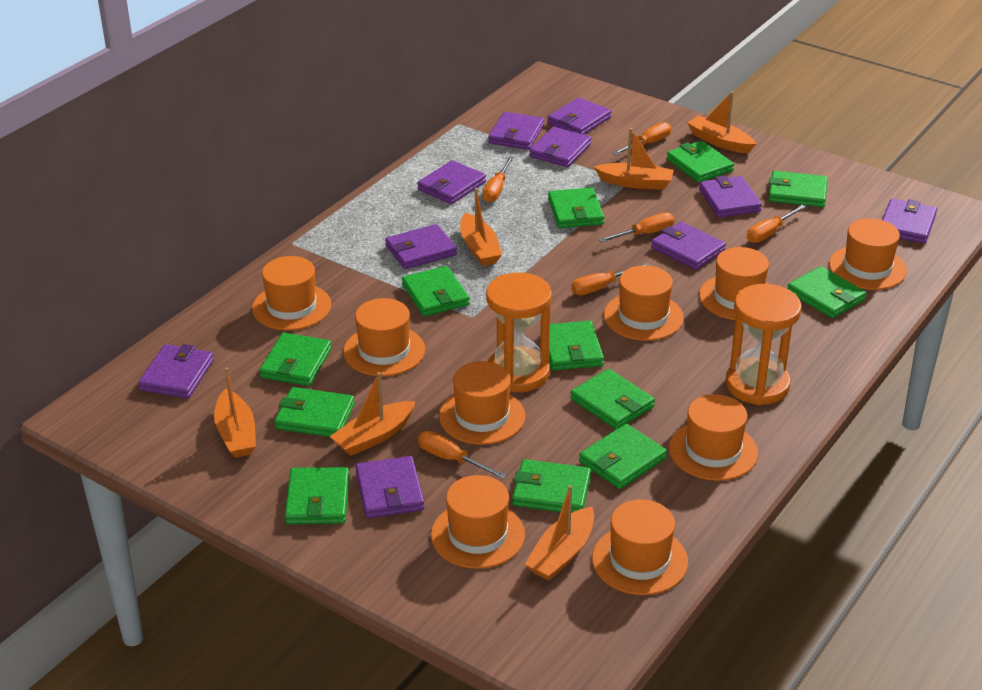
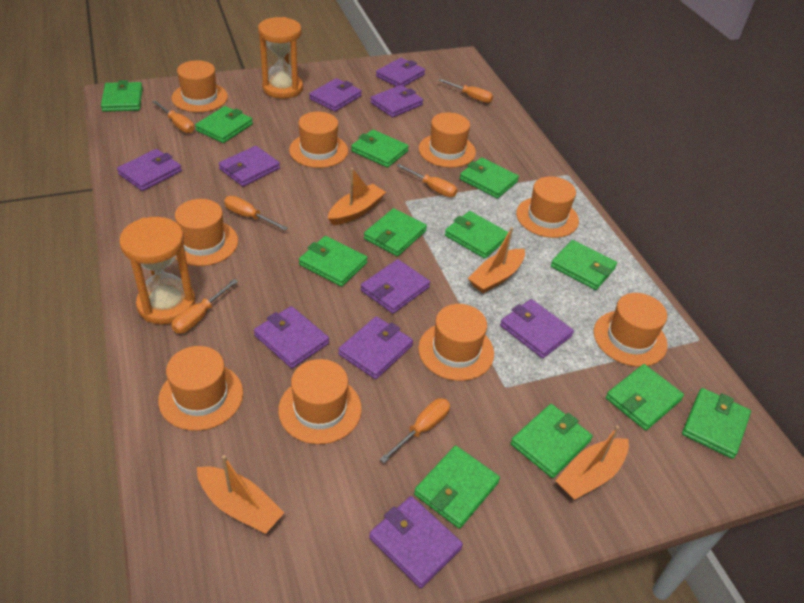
orange boat: 6 -> 4

